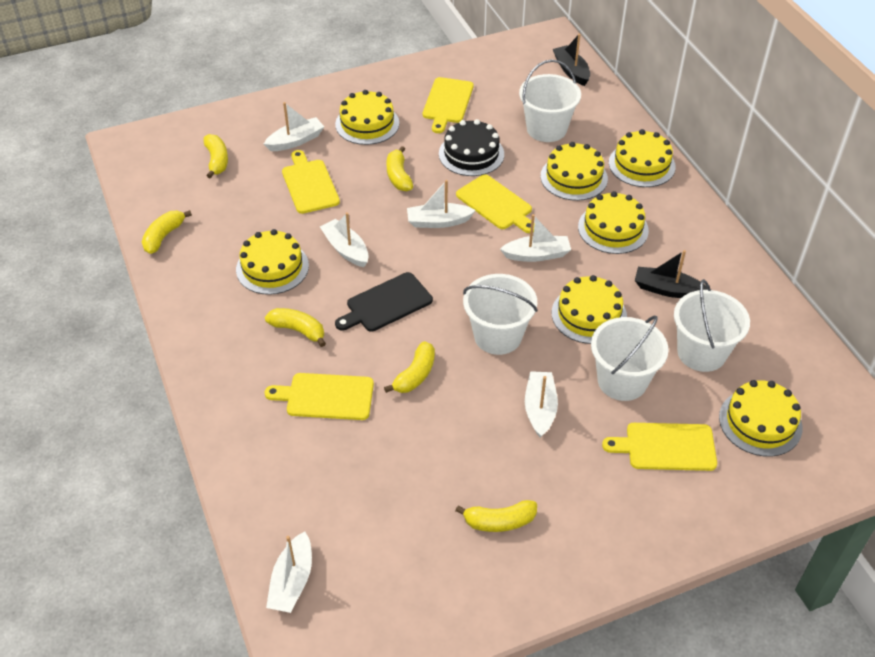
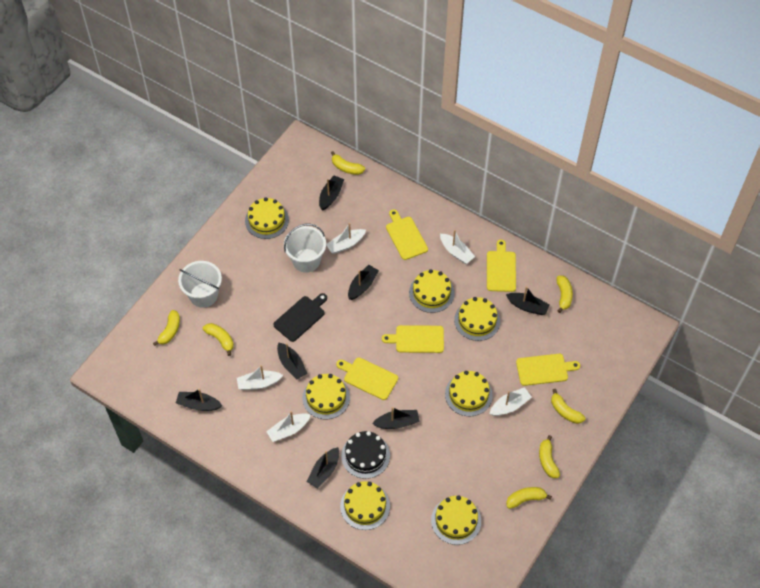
black boat: 2 -> 7
white boat: 6 -> 5
white bucket: 4 -> 2
yellow banana: 6 -> 7

